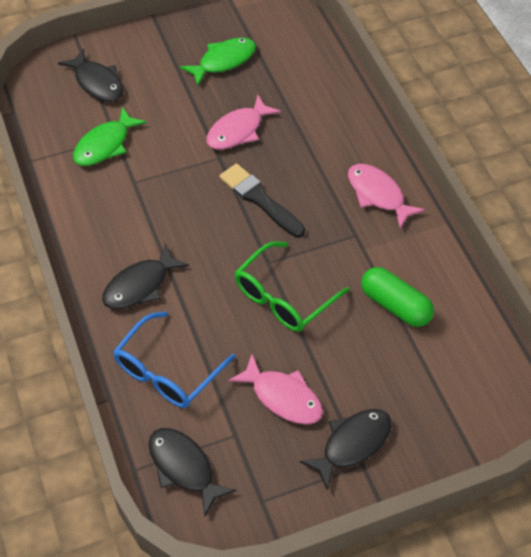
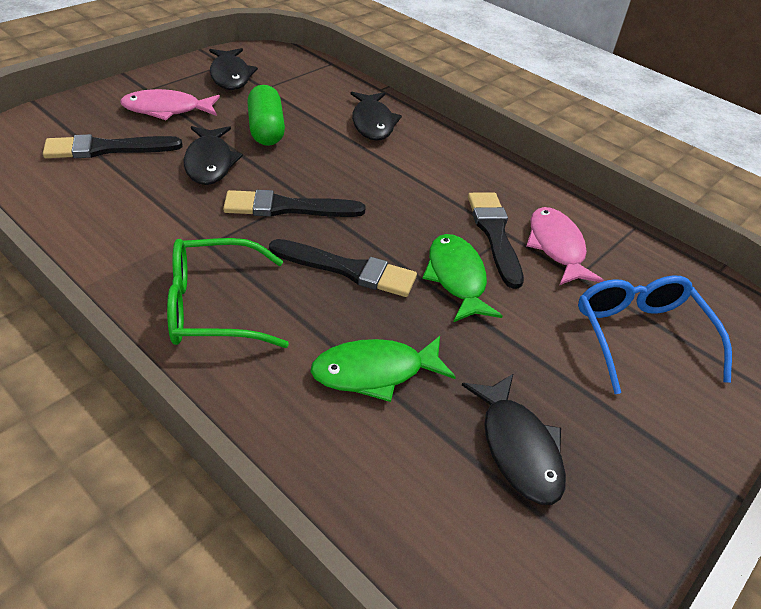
black brush: 1 -> 4
pink fish: 3 -> 2

